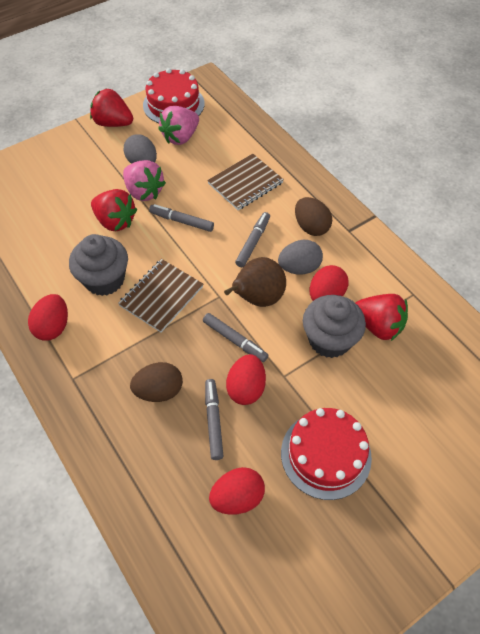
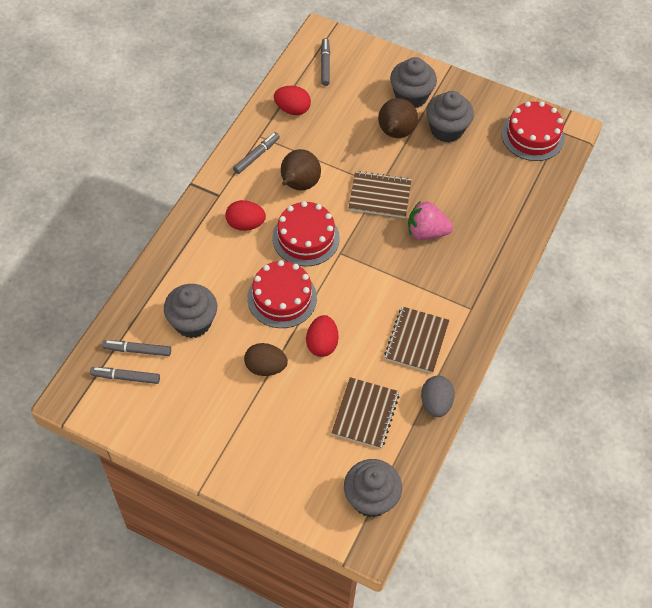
brown egg: 2 -> 1
brown notebook: 2 -> 3
brown pear: 1 -> 2
grey cupcake: 2 -> 4
grey egg: 2 -> 1
pink strawberry: 2 -> 1
red cake: 2 -> 3
red egg: 4 -> 3
red strawberry: 3 -> 0

